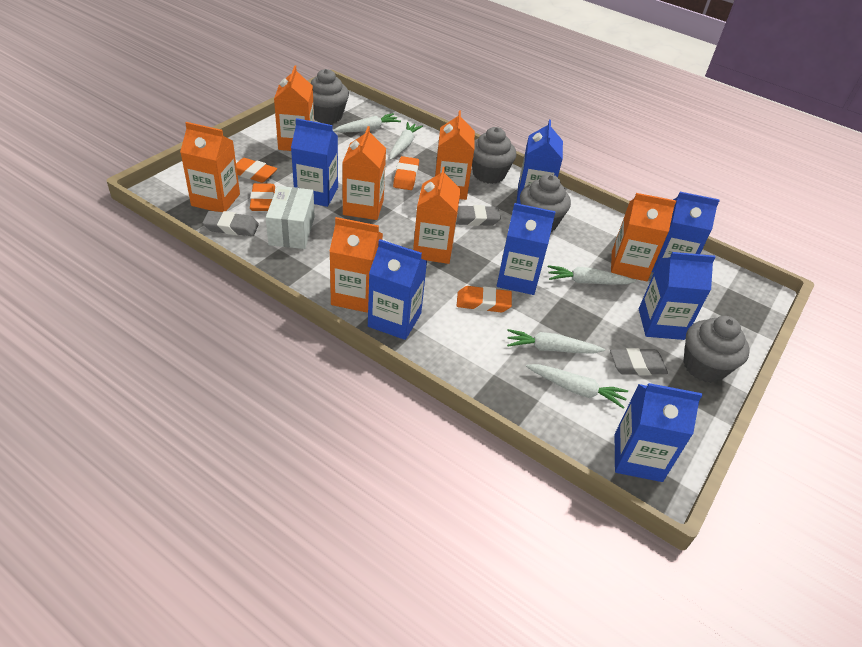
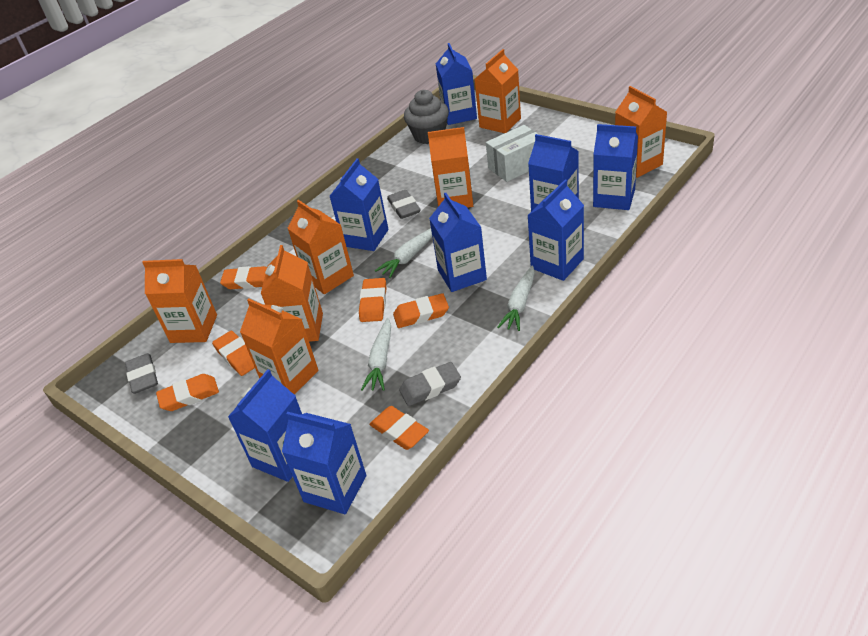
blue carton: 7 -> 8
grey cupcake: 4 -> 1
orange eraser: 4 -> 6
white carrot: 5 -> 3

